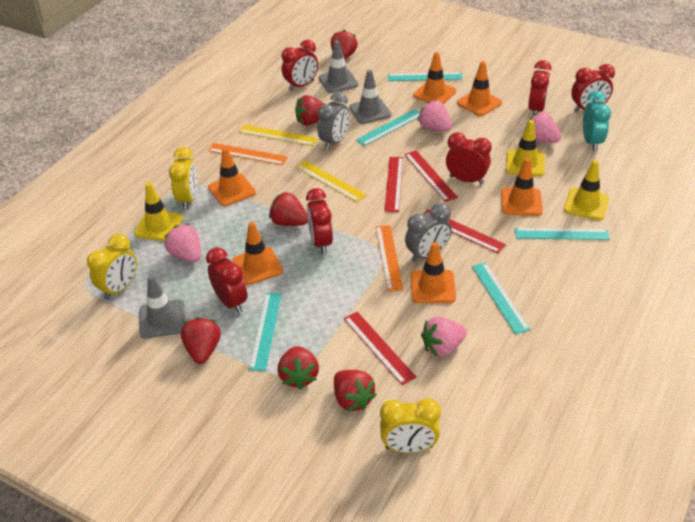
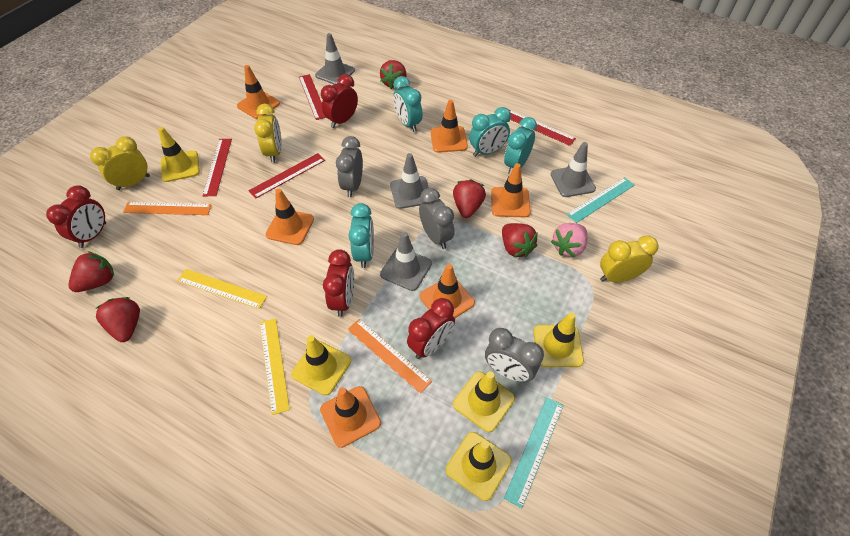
grey clock: 2 -> 3
grey traffic cone: 3 -> 4
pink strawberry: 4 -> 1
red clock: 6 -> 4
red strawberry: 6 -> 5
turquoise clock: 1 -> 4
turquoise ruler: 5 -> 2
yellow traffic cone: 3 -> 5

